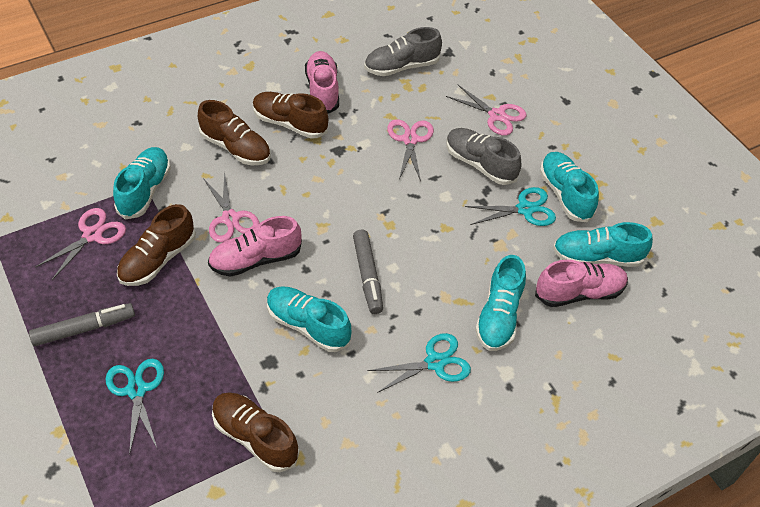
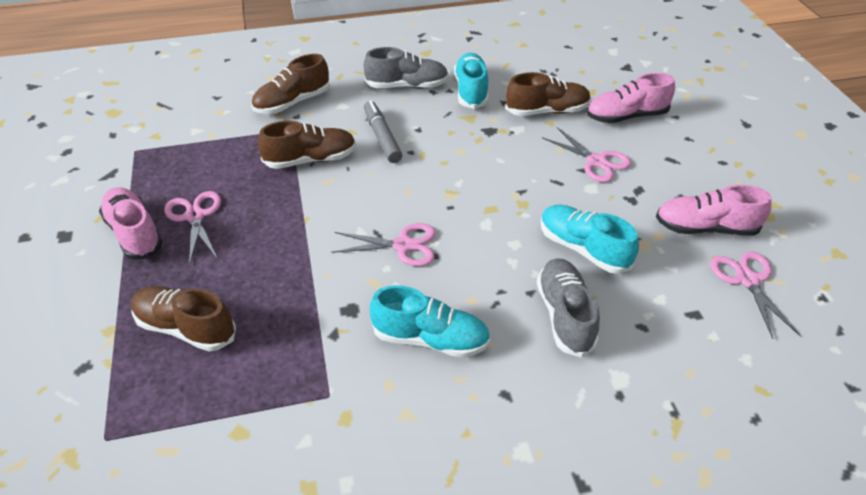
grey marker: 2 -> 1
turquoise scissors: 3 -> 0
turquoise shoe: 5 -> 3

